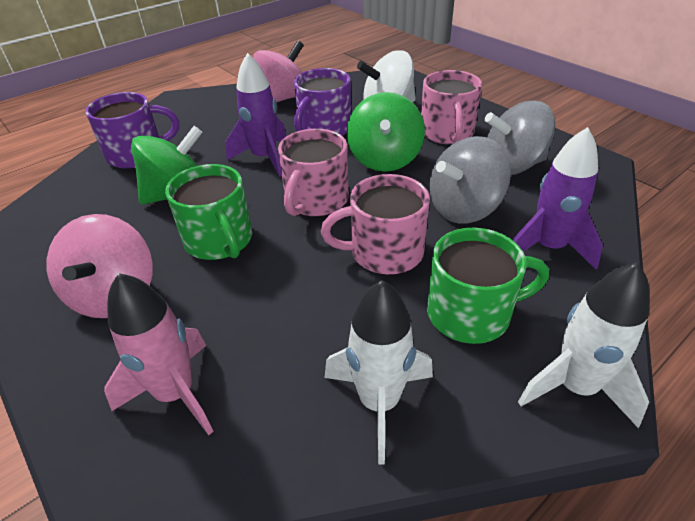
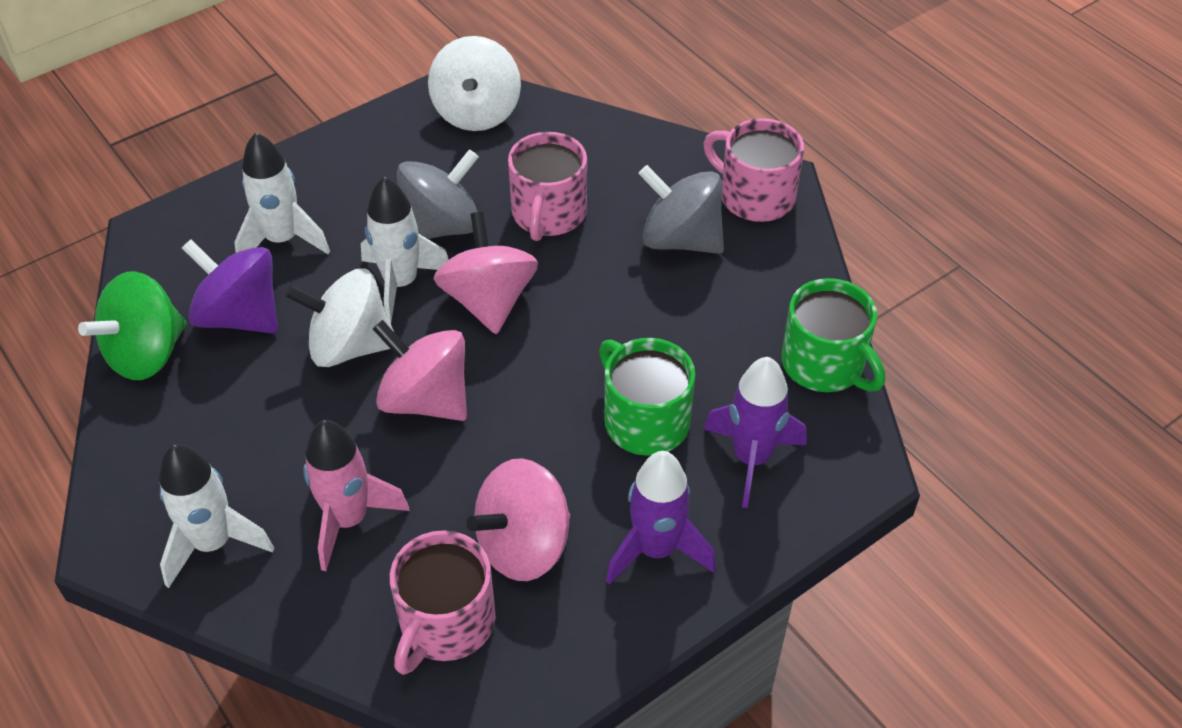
green spinning top: 2 -> 1
pink spinning top: 2 -> 3
purple mug: 2 -> 0
purple spinning top: 0 -> 1
white rocket: 2 -> 3
white spinning top: 1 -> 2

